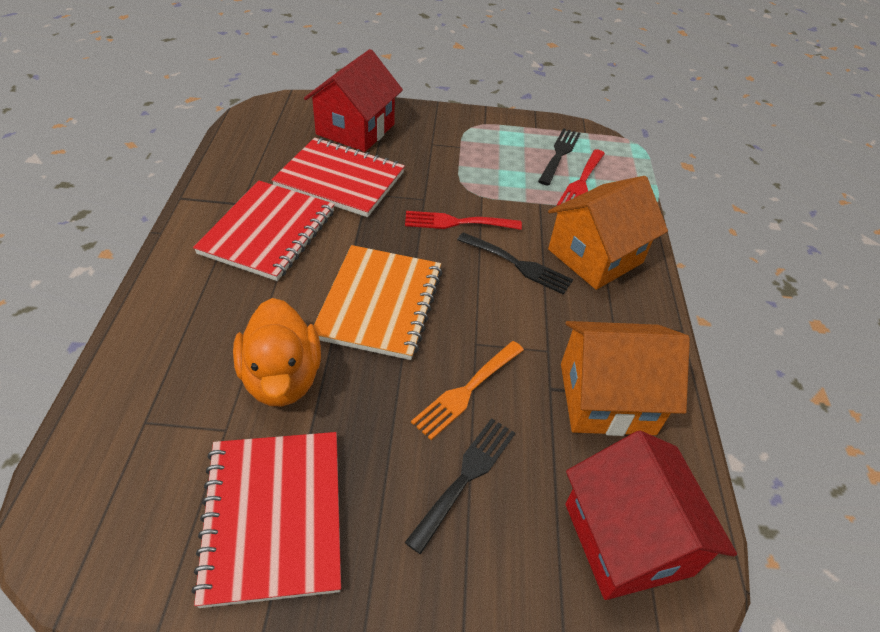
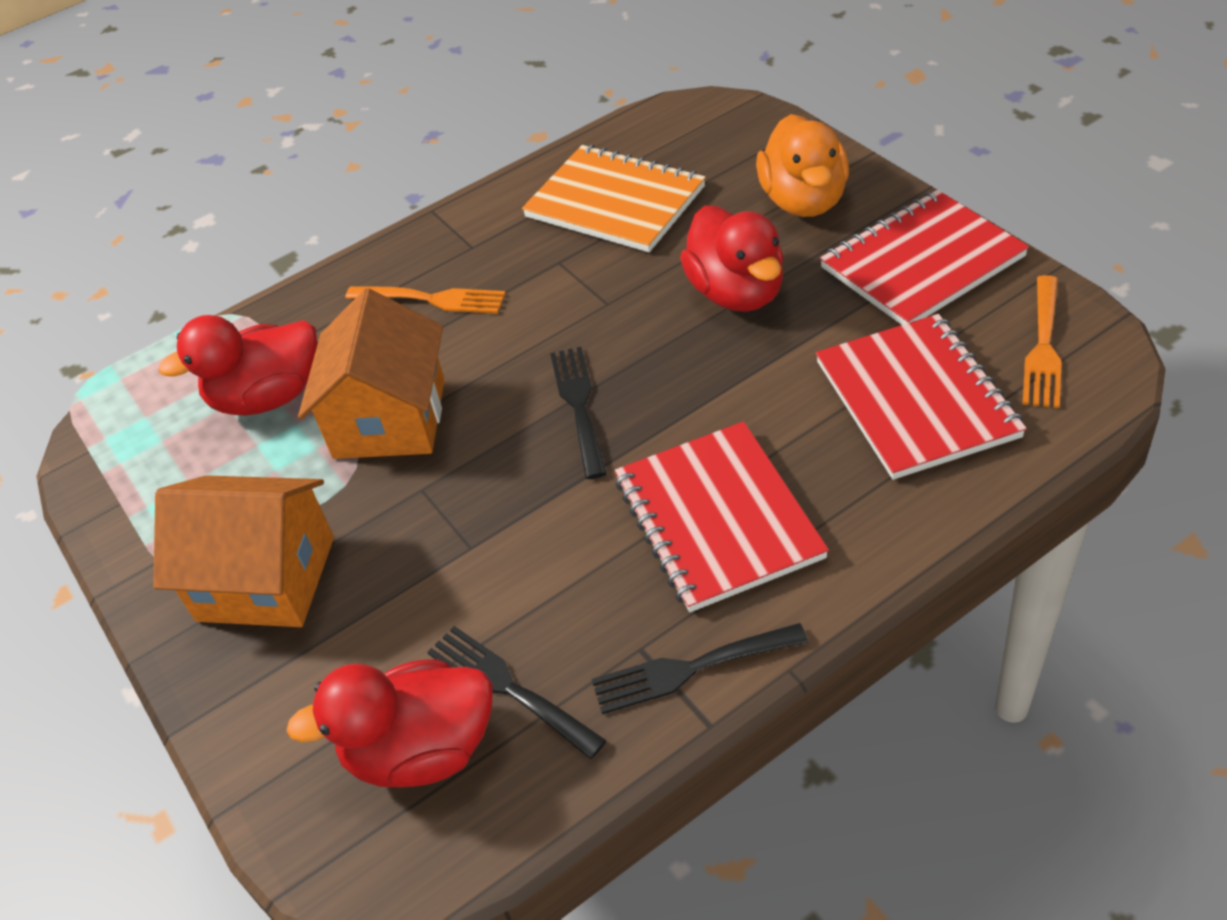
orange fork: 1 -> 2
red duck: 0 -> 3
red fork: 2 -> 0
red house: 2 -> 0

